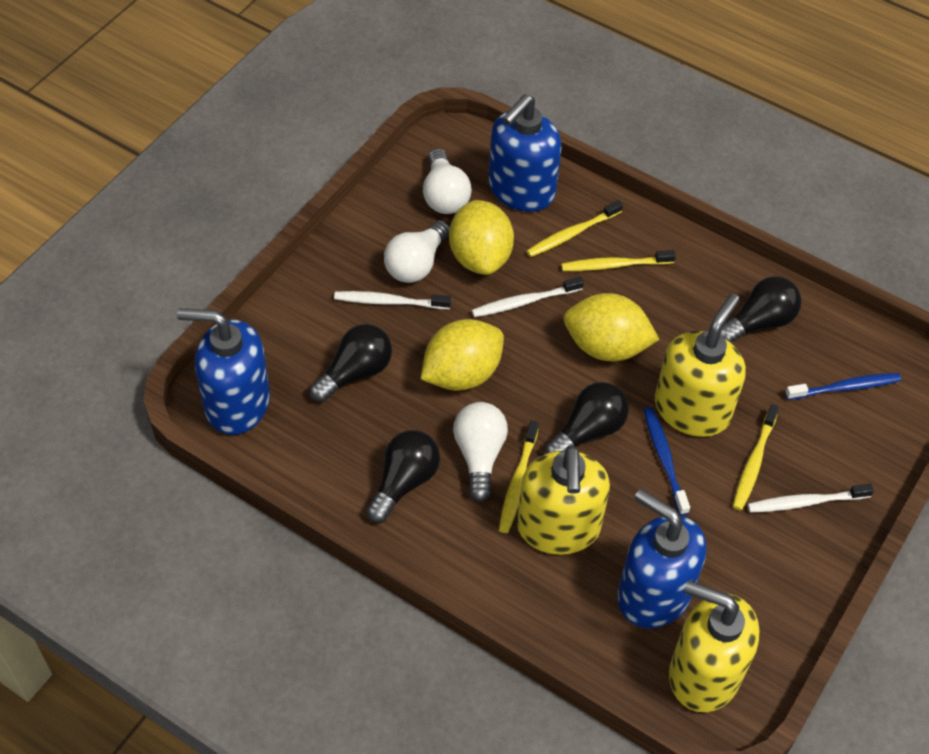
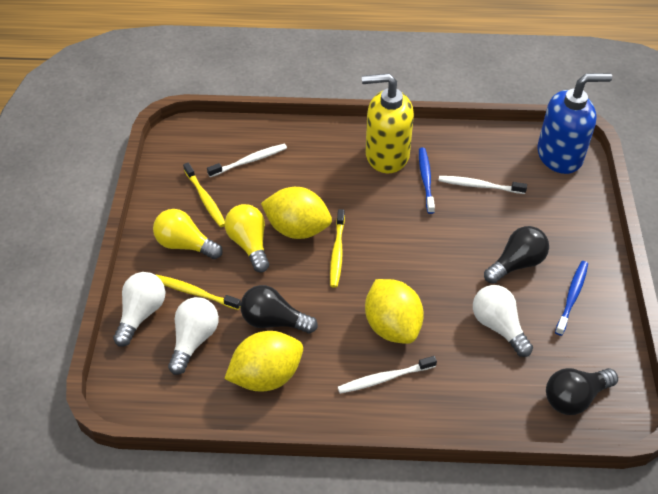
black light bulb: 4 -> 3
blue soap dispenser: 3 -> 1
yellow light bulb: 0 -> 2
yellow soap dispenser: 3 -> 1
yellow toothbrush: 4 -> 3

